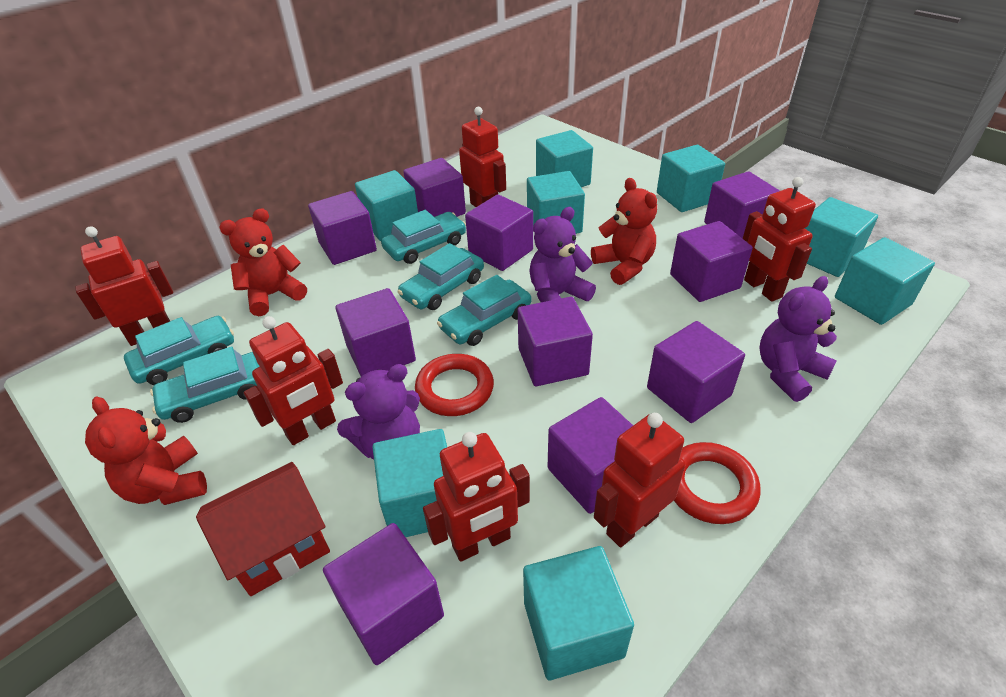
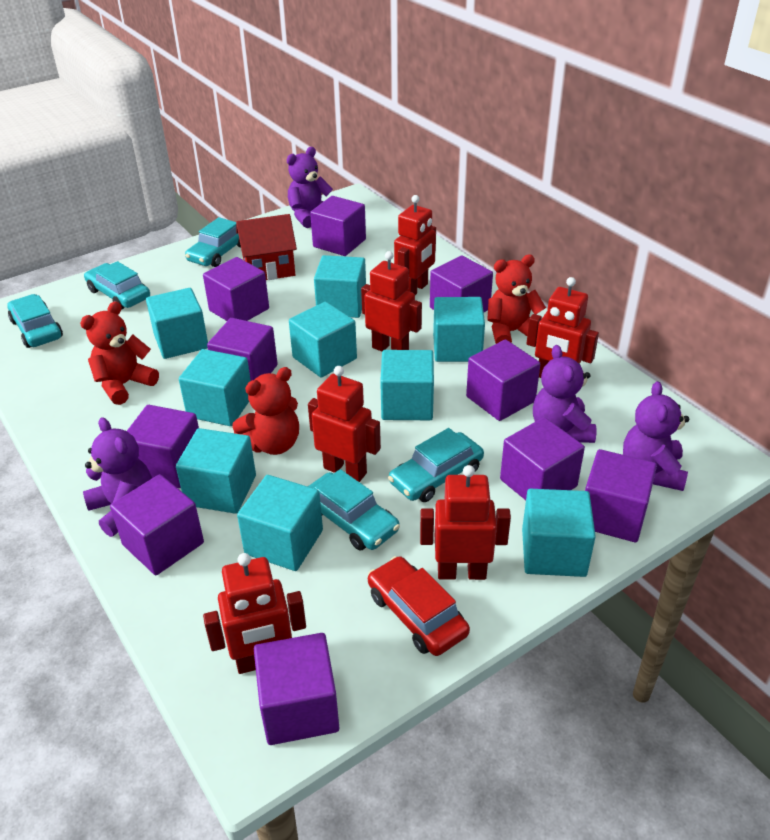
purple teddy bear: 3 -> 4
red car: 0 -> 1
red ring: 2 -> 0
turquoise cube: 8 -> 9

